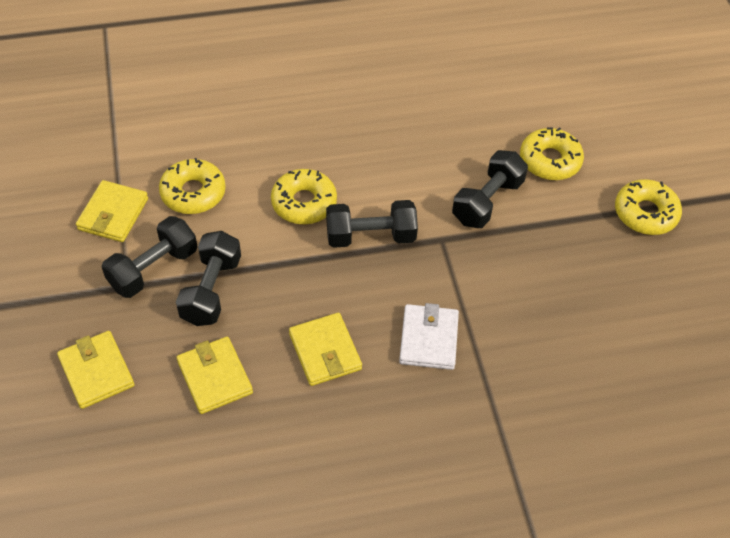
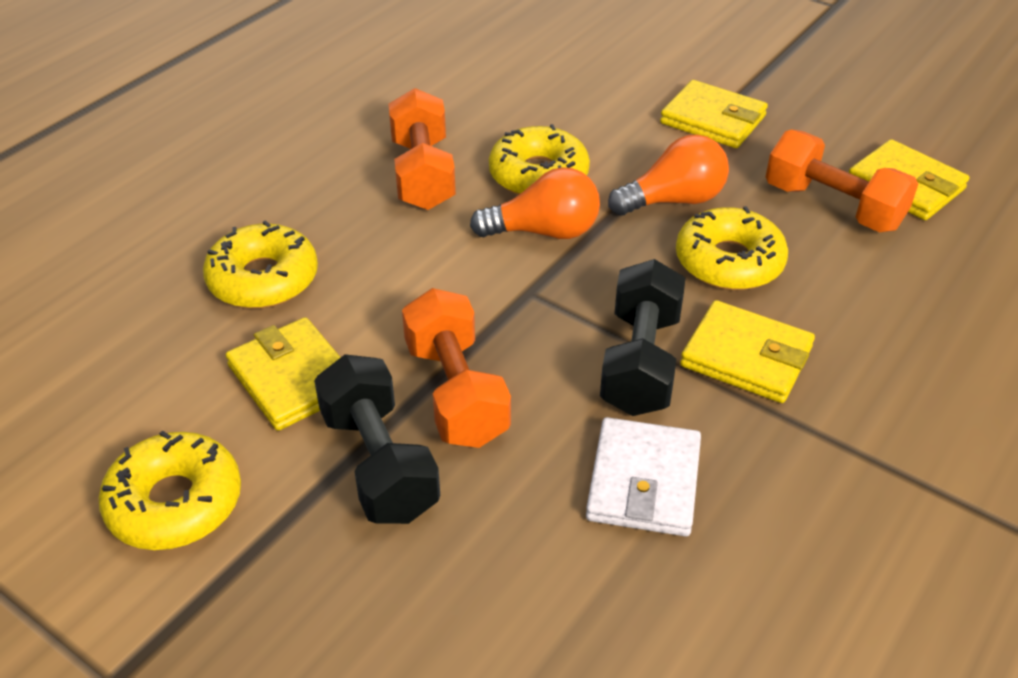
black dumbbell: 4 -> 2
orange dumbbell: 0 -> 3
orange light bulb: 0 -> 2

